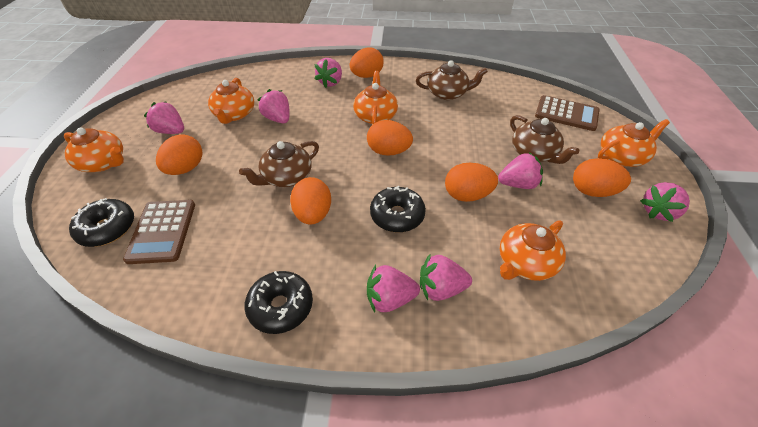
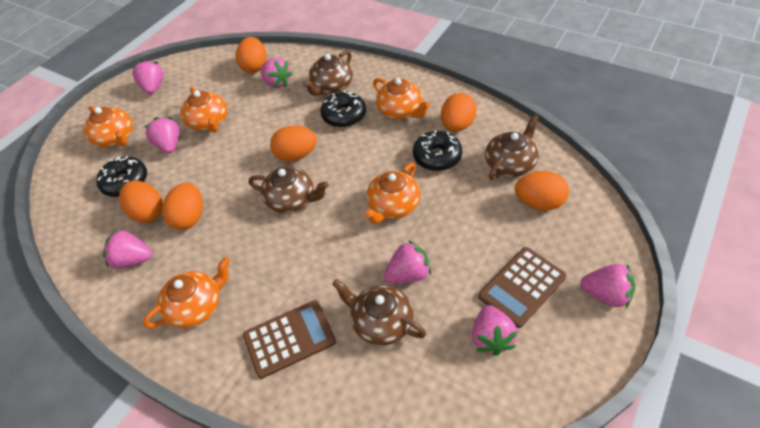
brown teapot: 3 -> 4

